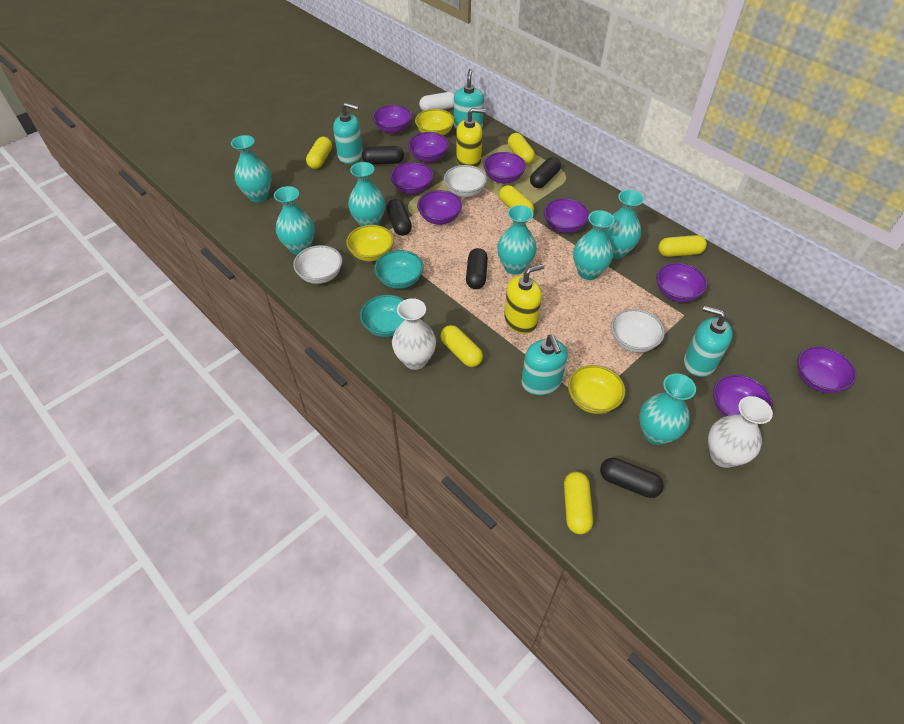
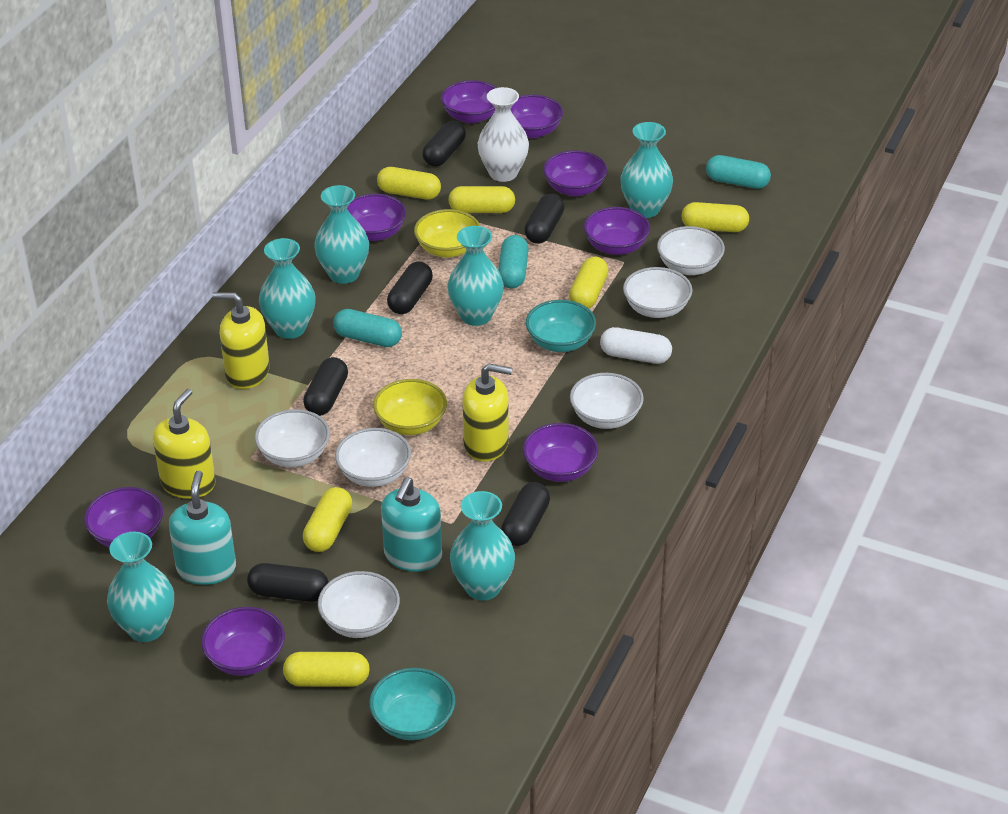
black capsule: 5 -> 6
purple bowl: 9 -> 8
turquoise capsule: 0 -> 3
turquoise soap dispenser: 4 -> 2
turquoise vase: 7 -> 6
white bowl: 3 -> 6
white vase: 2 -> 1
yellow bowl: 3 -> 2
yellow soap dispenser: 2 -> 3

